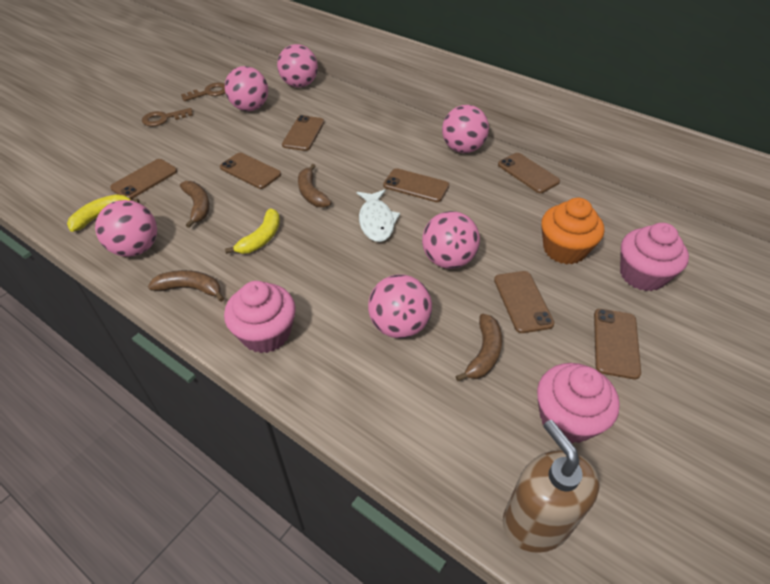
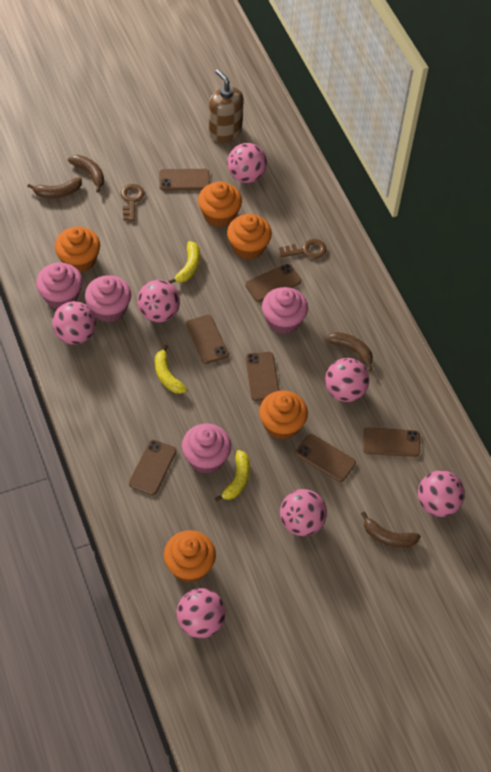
orange cupcake: 1 -> 5
pink ball: 6 -> 7
pink cupcake: 3 -> 4
white fish: 1 -> 0
yellow banana: 2 -> 3

